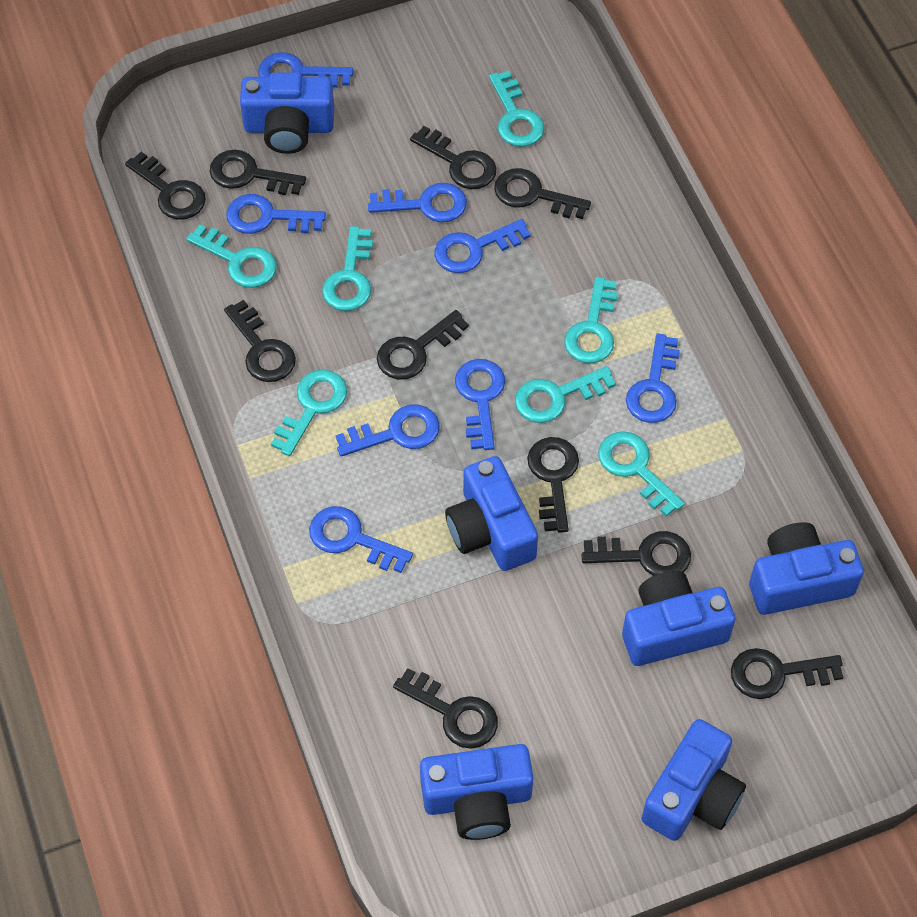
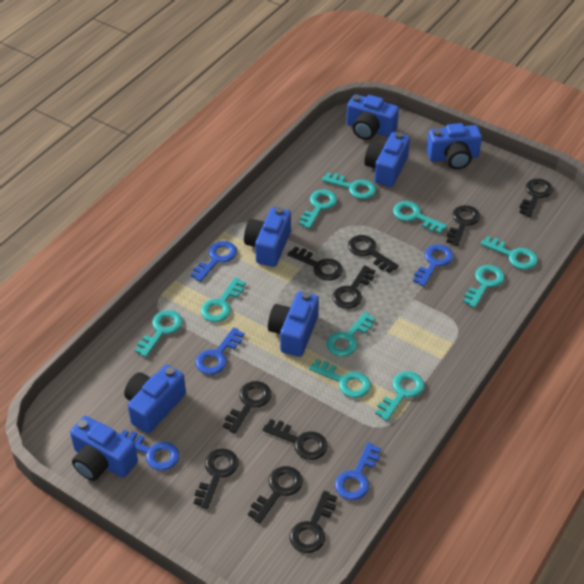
blue camera: 6 -> 7
blue key: 8 -> 5
turquoise key: 7 -> 10

